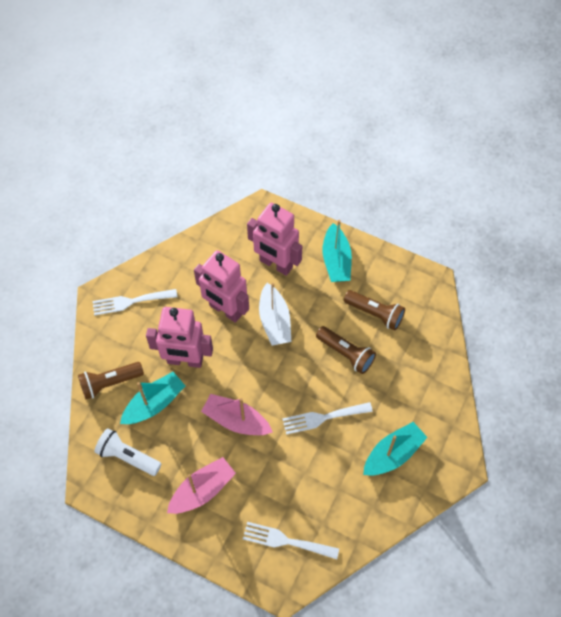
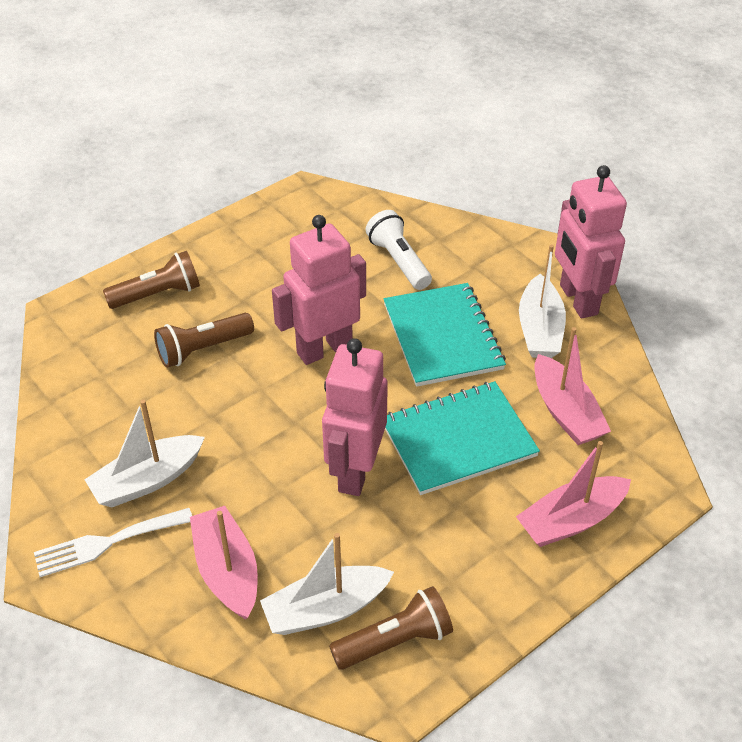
pink boat: 2 -> 3
turquoise boat: 3 -> 0
turquoise notebook: 0 -> 2
white boat: 1 -> 3
white fork: 3 -> 1

